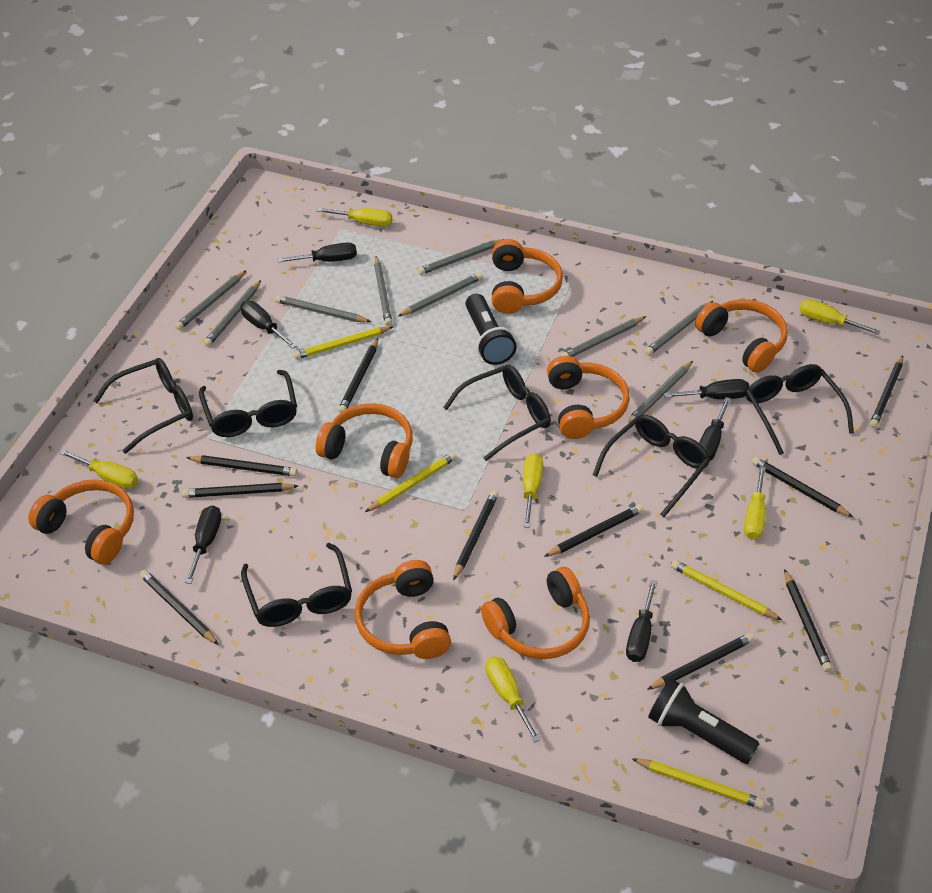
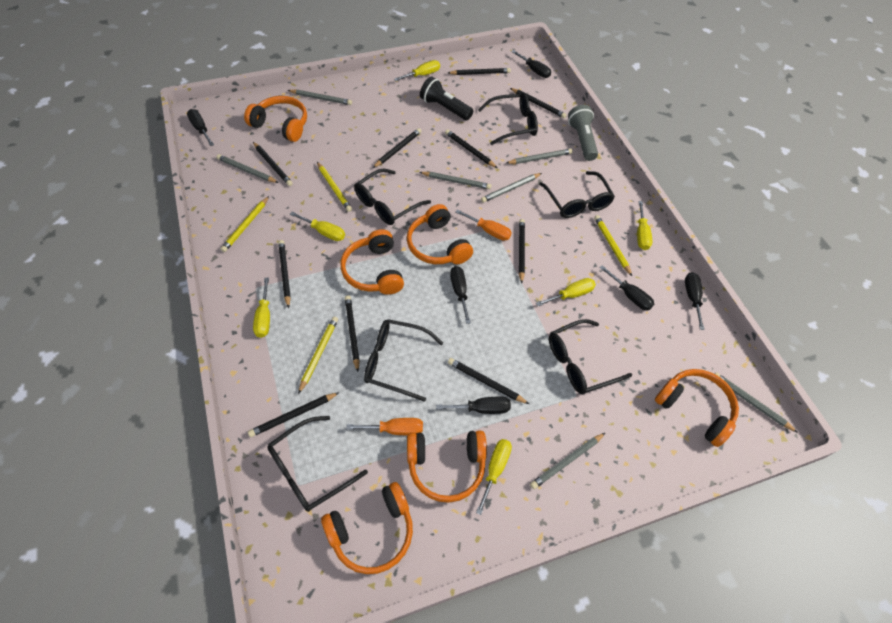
black flashlight: 2 -> 1
grey flashlight: 0 -> 1
grey pencil: 9 -> 7
orange headphones: 7 -> 6
orange screwdriver: 0 -> 2

